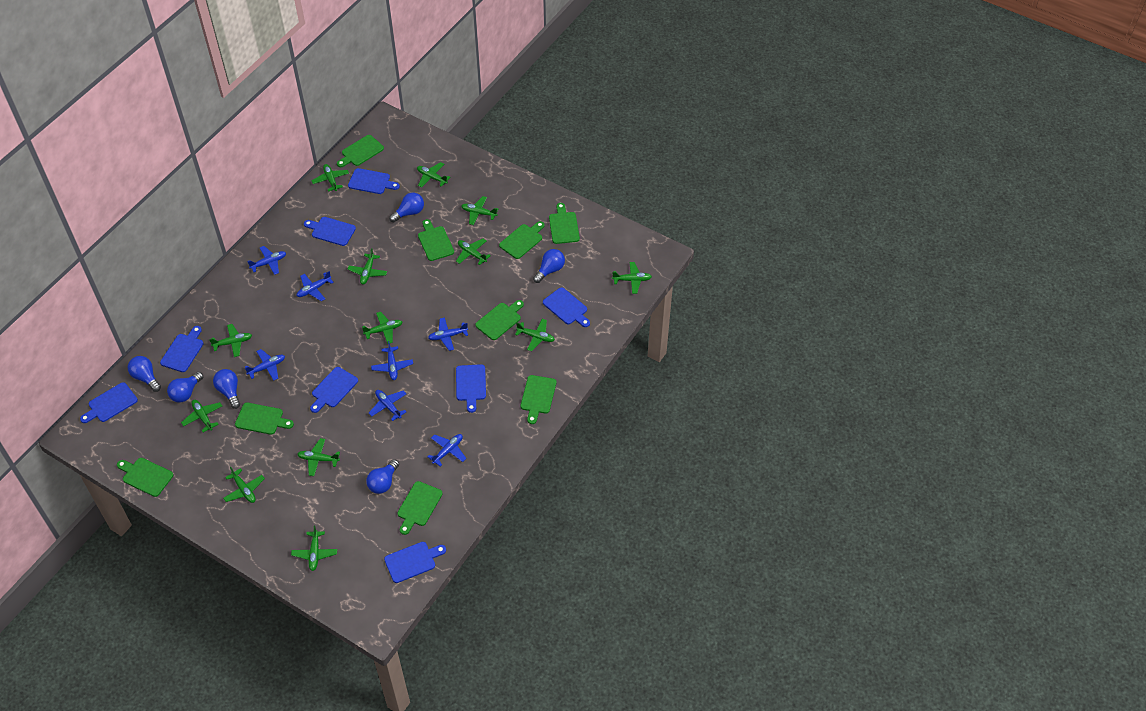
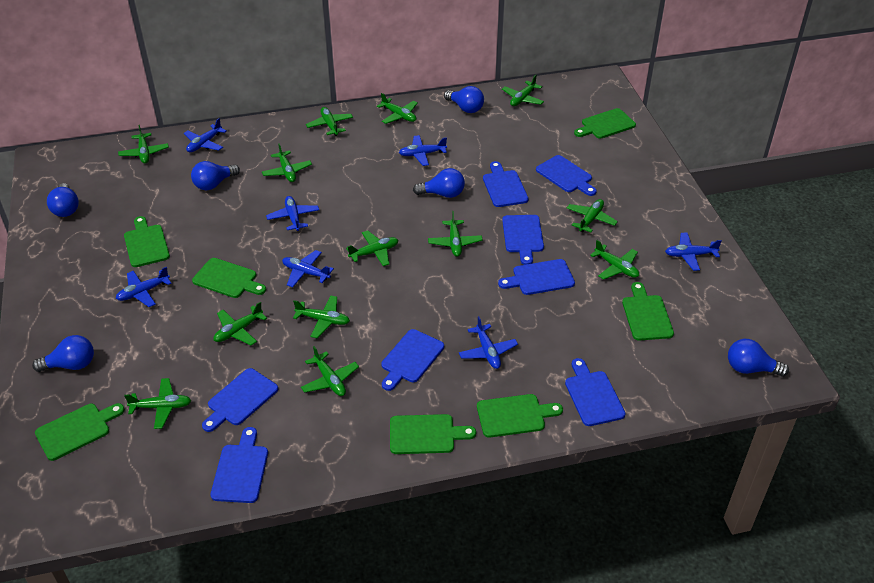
green cutting board: 9 -> 7

